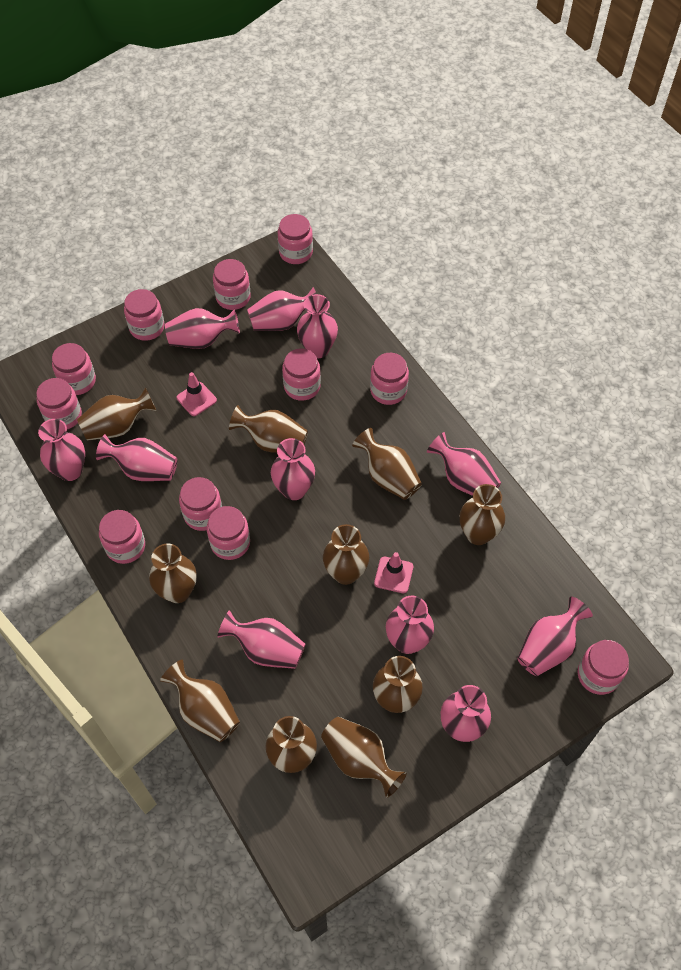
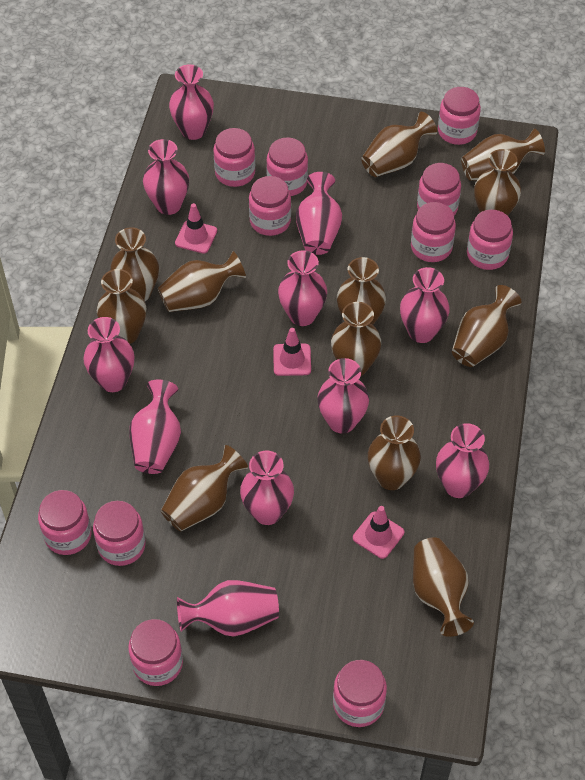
brown vase: 10 -> 12
pink traffic cone: 2 -> 3

